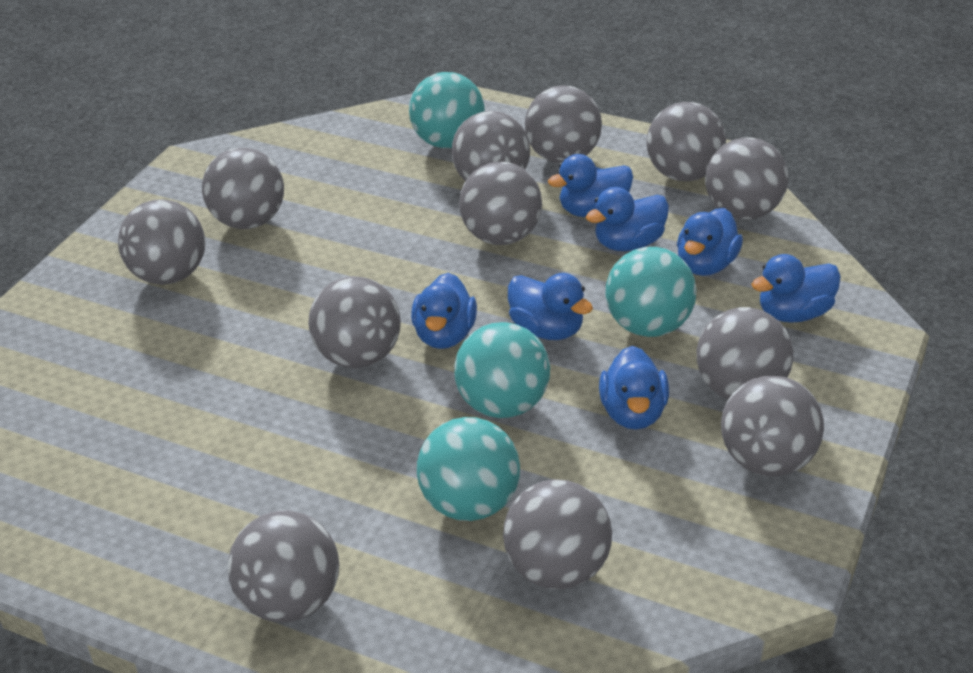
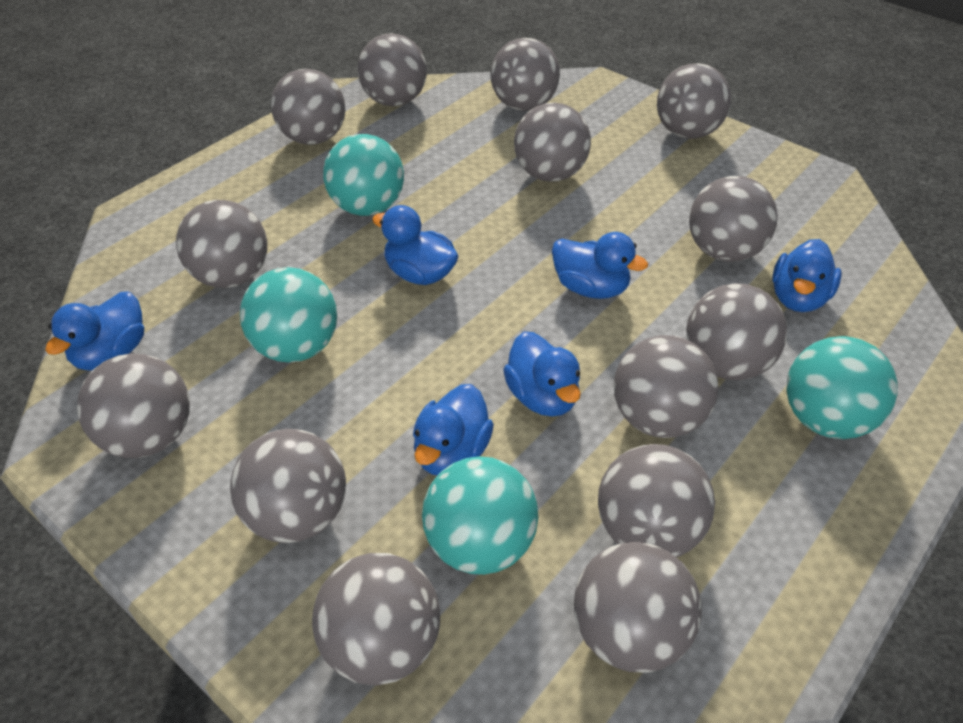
blue duck: 7 -> 6
grey ball: 12 -> 14

